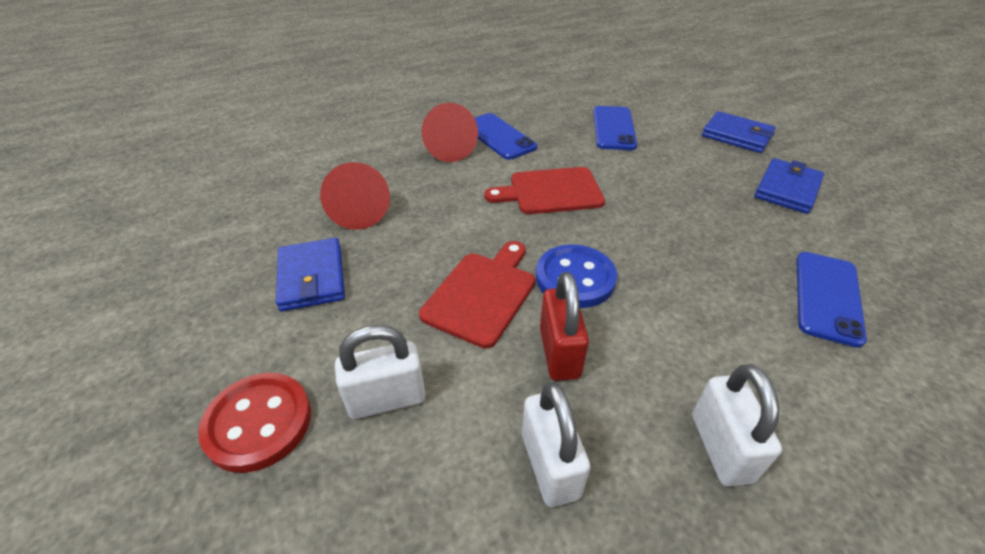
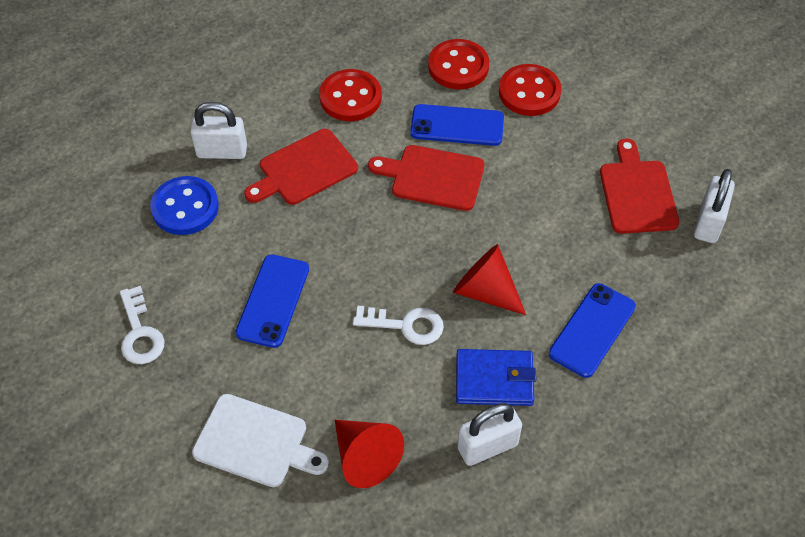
blue wallet: 3 -> 1
red button: 1 -> 3
red cutting board: 2 -> 3
red padlock: 1 -> 0
white cutting board: 0 -> 1
white key: 0 -> 2

